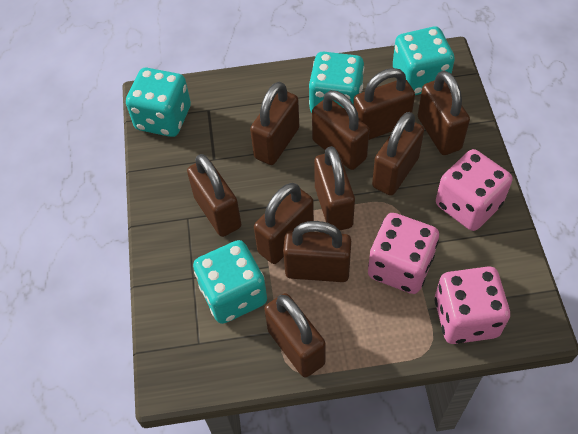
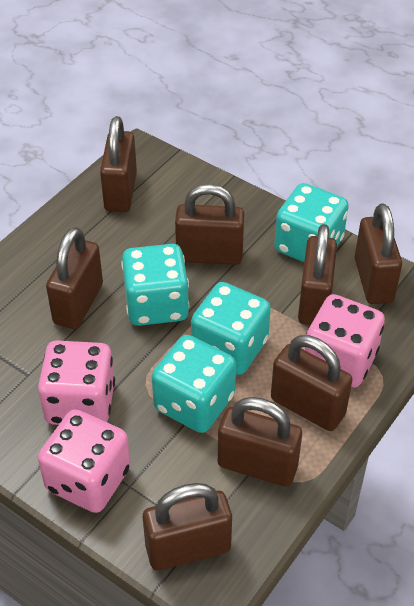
brown padlock: 10 -> 8

